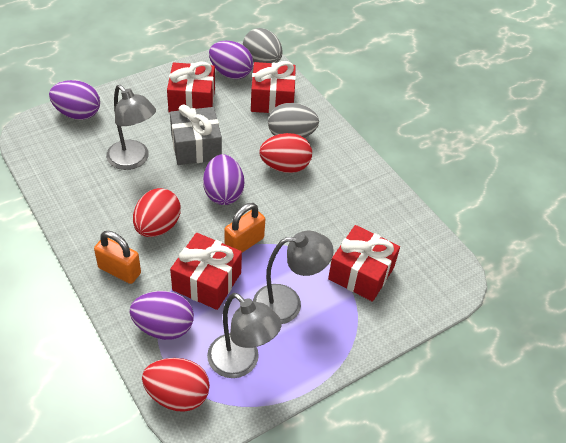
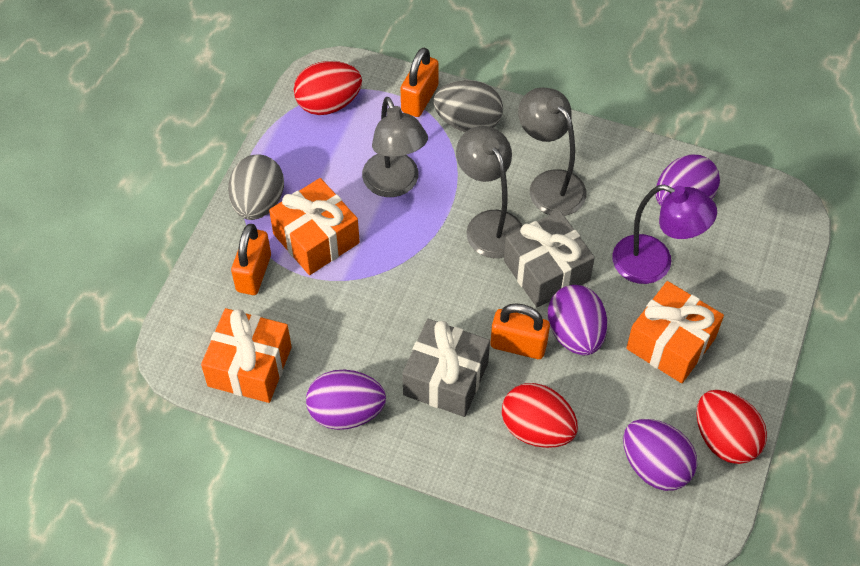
grey gift: 1 -> 2
orange gift: 0 -> 3
orange padlock: 2 -> 3
purple lamp: 0 -> 1
red gift: 4 -> 0

